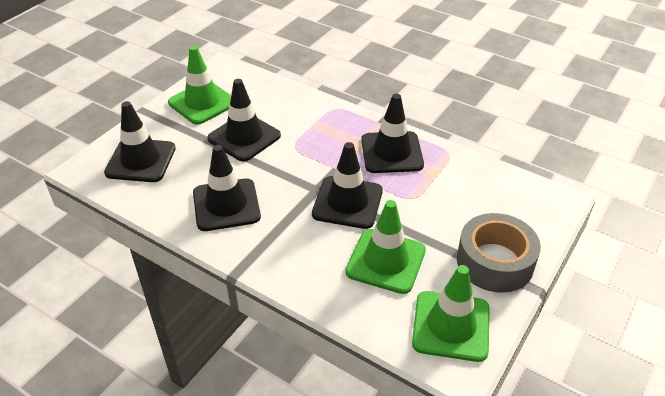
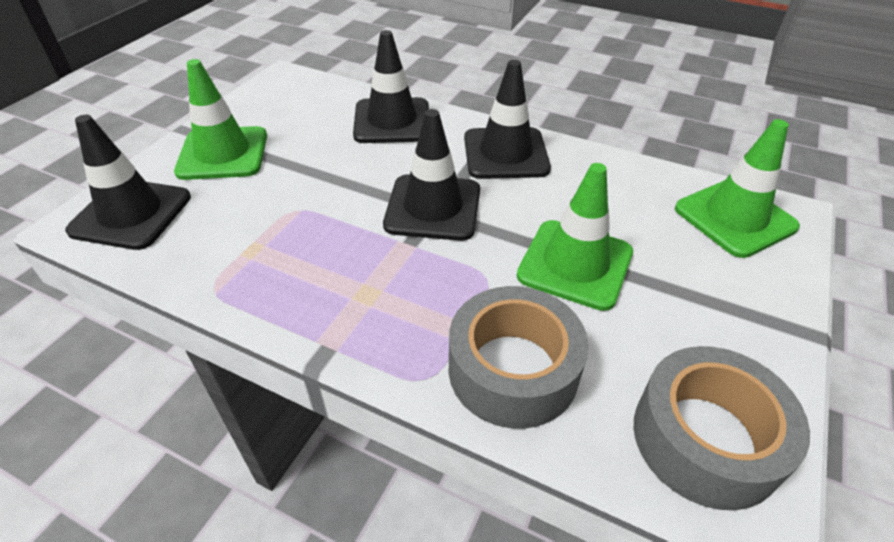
black traffic cone: 5 -> 4
grey tape: 1 -> 2

